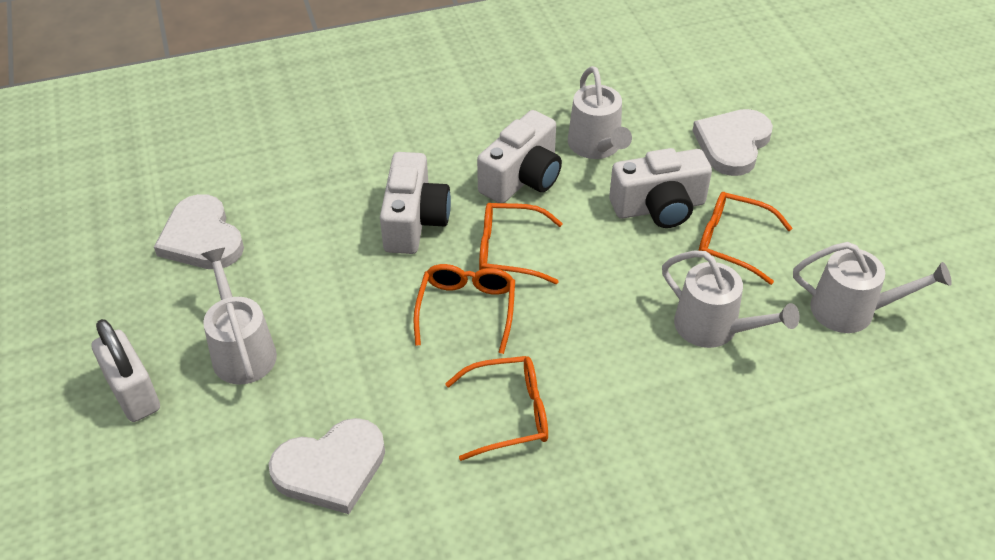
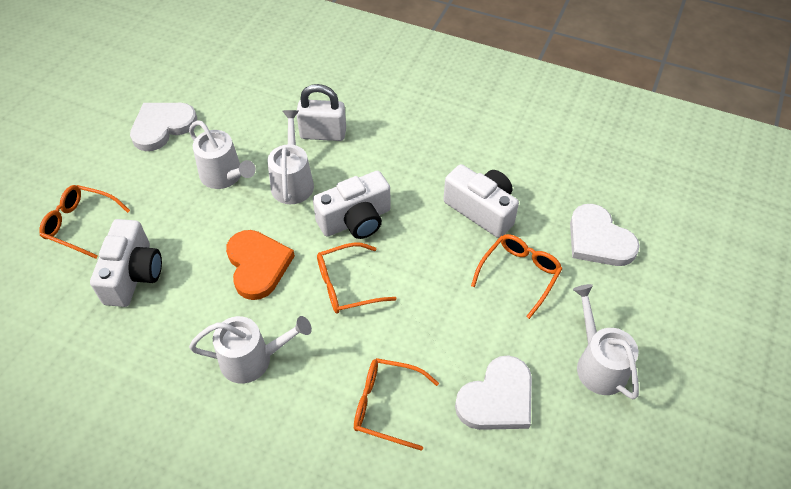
orange heart: 0 -> 1

